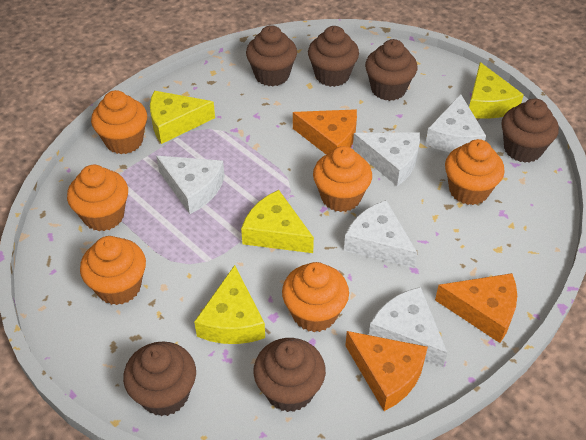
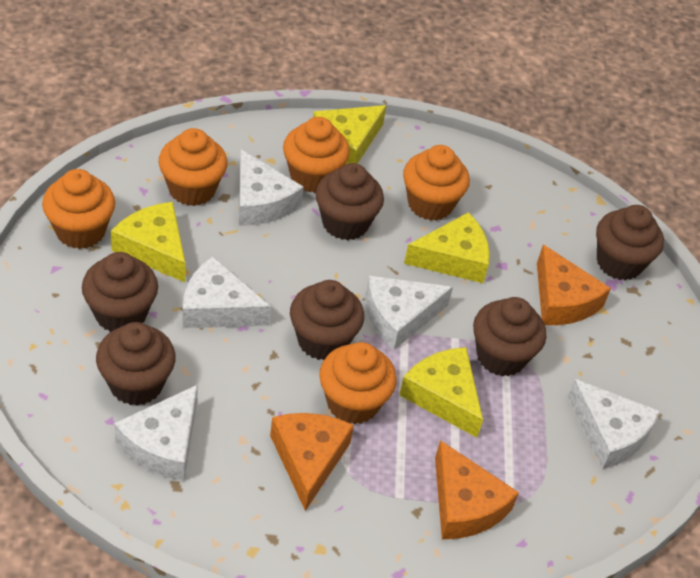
orange cupcake: 6 -> 5

